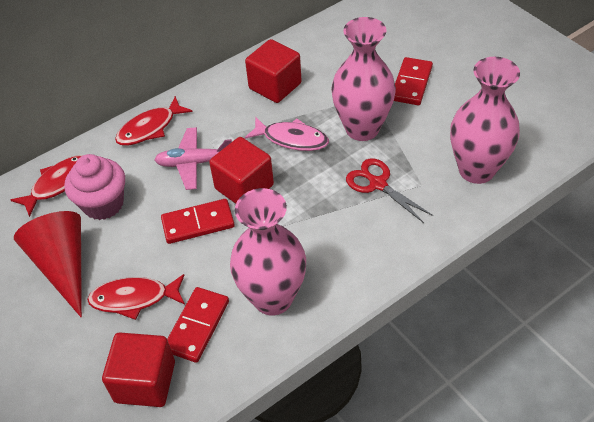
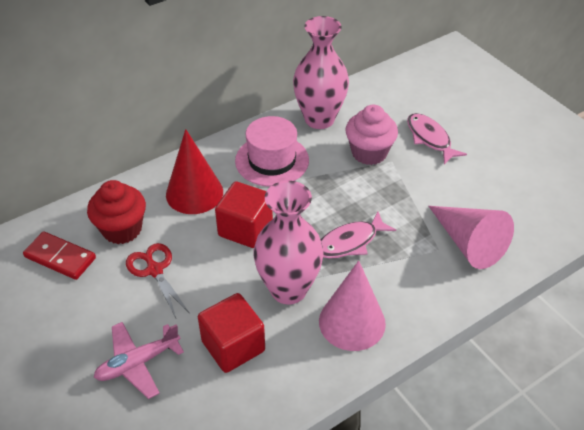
pink cone: 0 -> 2
pink fish: 1 -> 2
pink hat: 0 -> 1
pink vase: 3 -> 2
red cube: 3 -> 2
red cupcake: 0 -> 1
red domino: 3 -> 1
red fish: 3 -> 0

